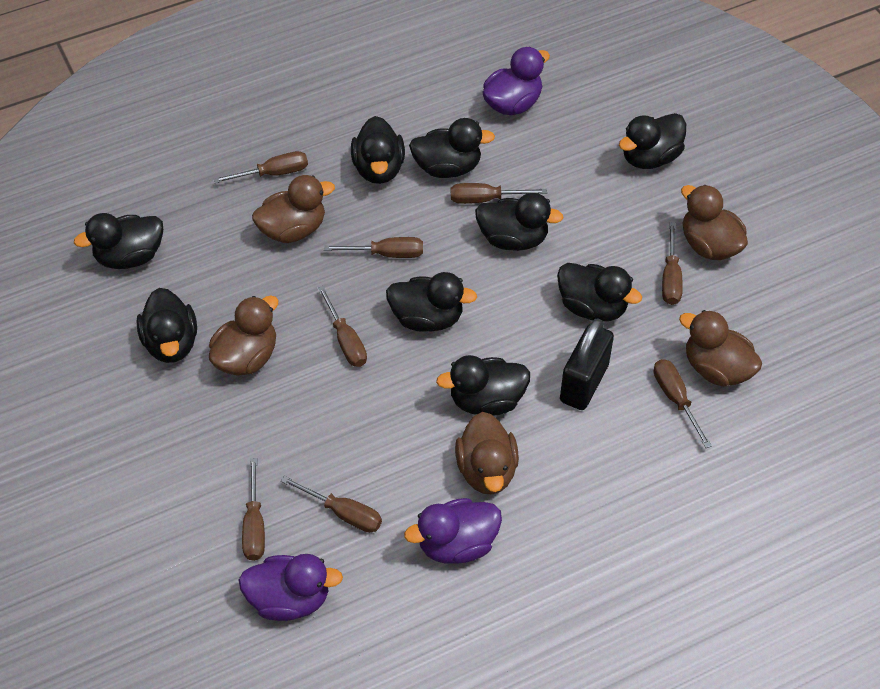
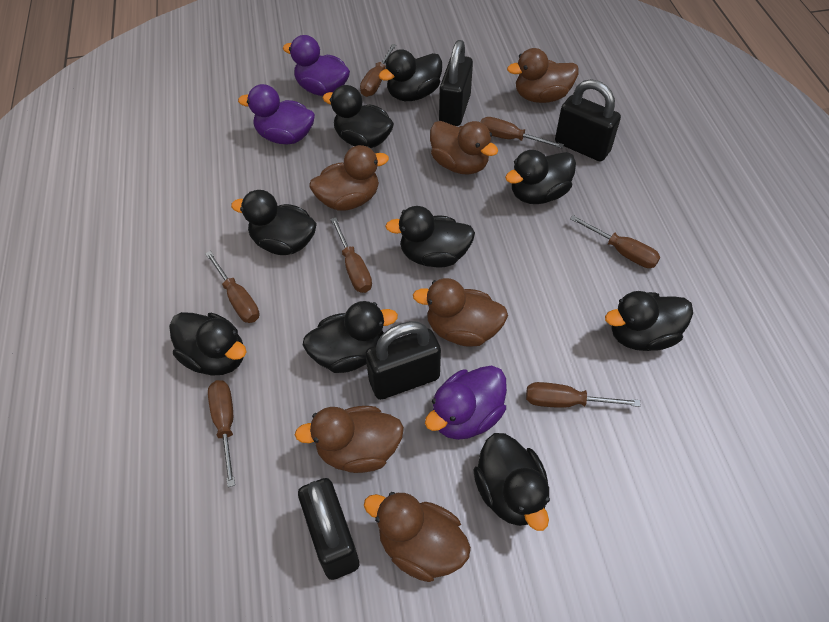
black padlock: 1 -> 4
brown duck: 5 -> 6
brown screwdriver: 8 -> 7

